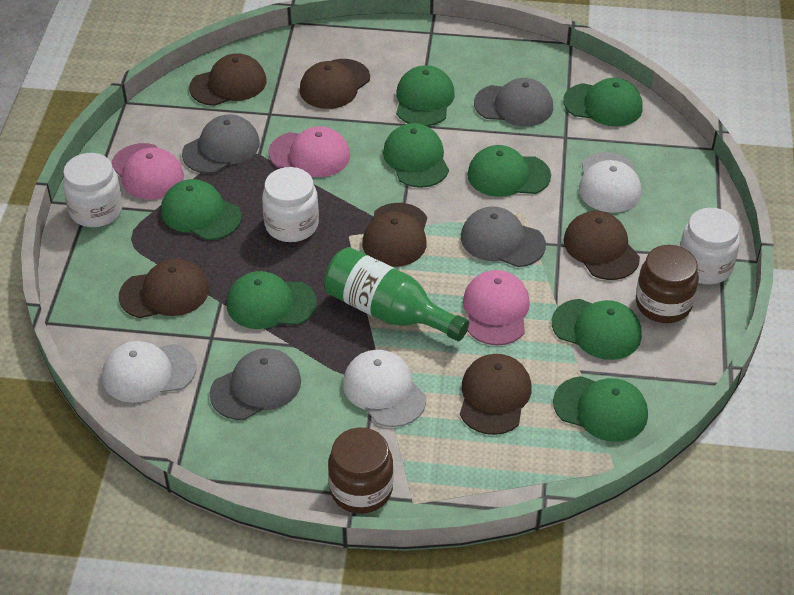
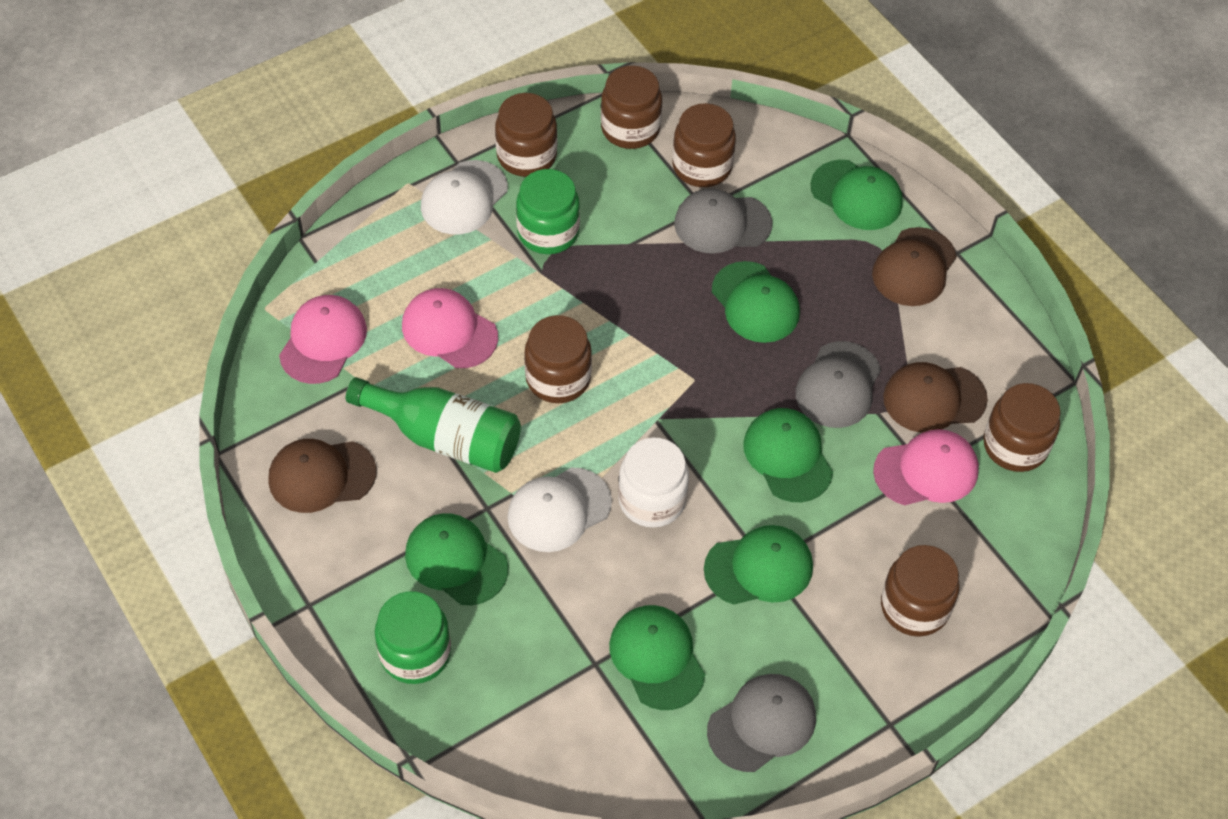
brown cap: 6 -> 3
brown jar: 2 -> 6
green cap: 8 -> 6
green jar: 0 -> 2
grey cap: 4 -> 3
white cap: 3 -> 2
white jar: 3 -> 1

